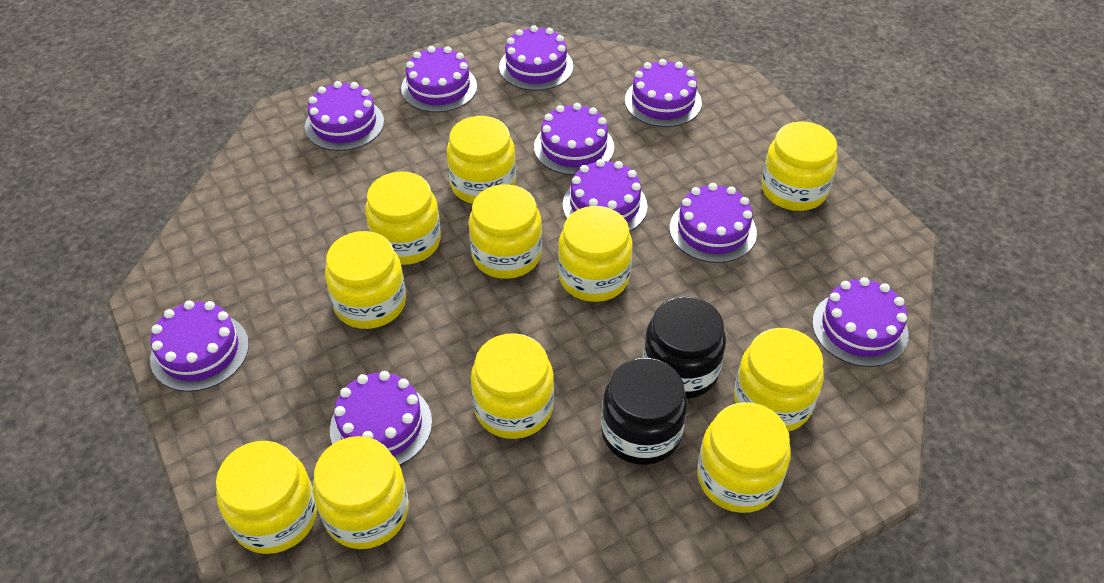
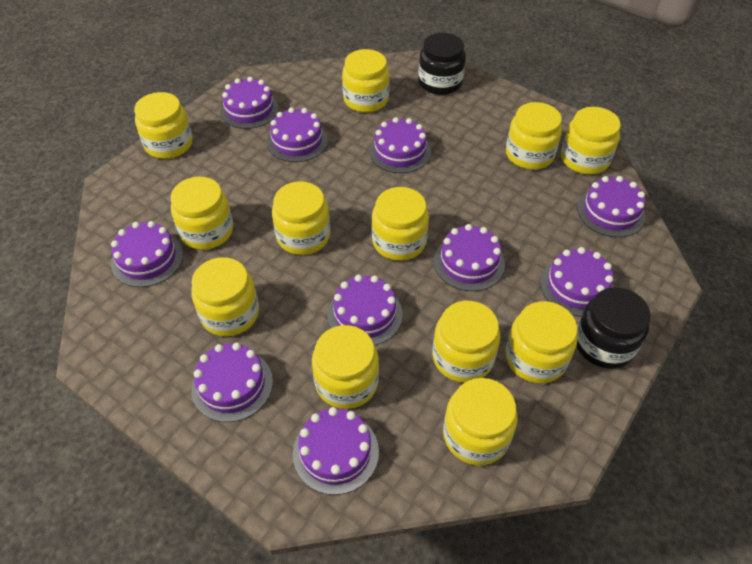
yellow jar: 11 -> 12

